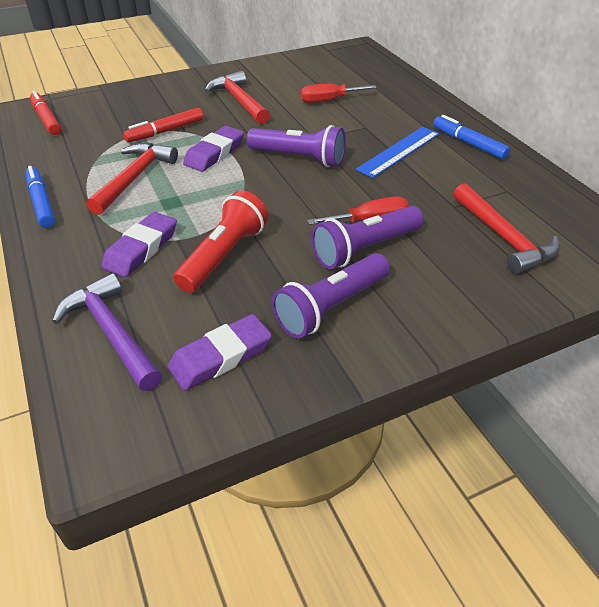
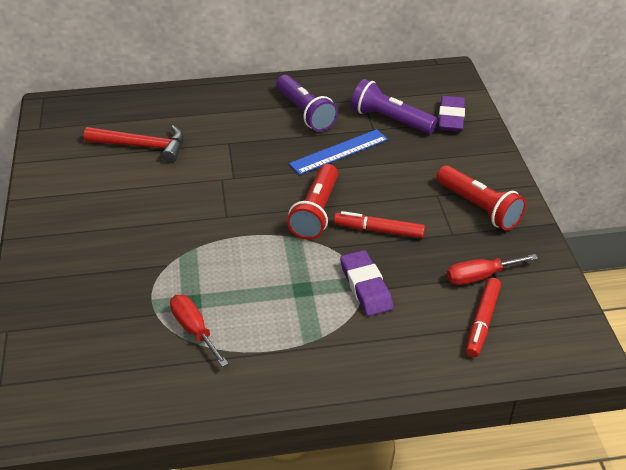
blue marker: 2 -> 0
purple eraser: 3 -> 2
purple flashlight: 3 -> 2
purple hammer: 1 -> 0
red flashlight: 1 -> 2
red hammer: 3 -> 1

